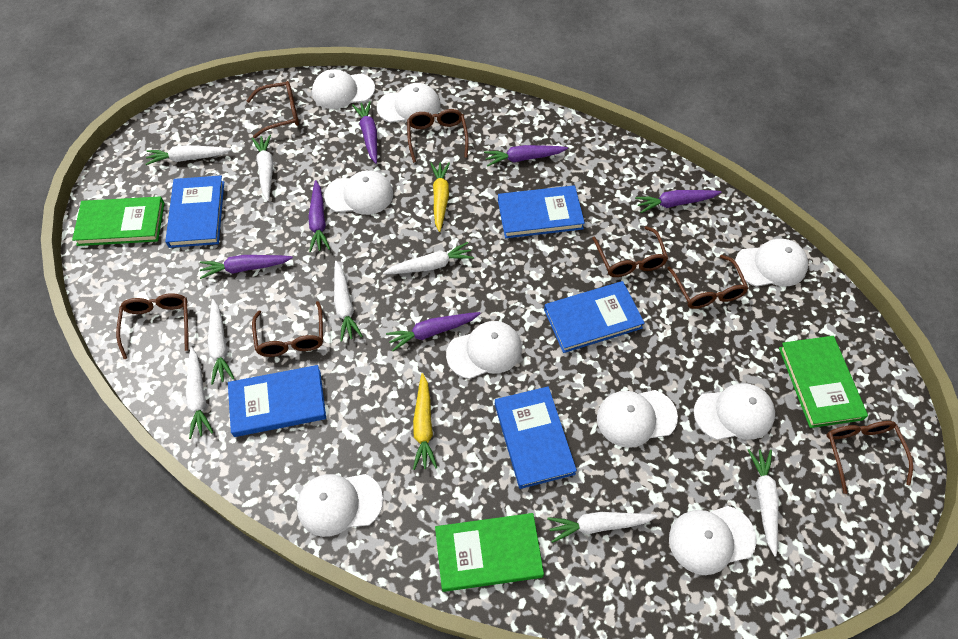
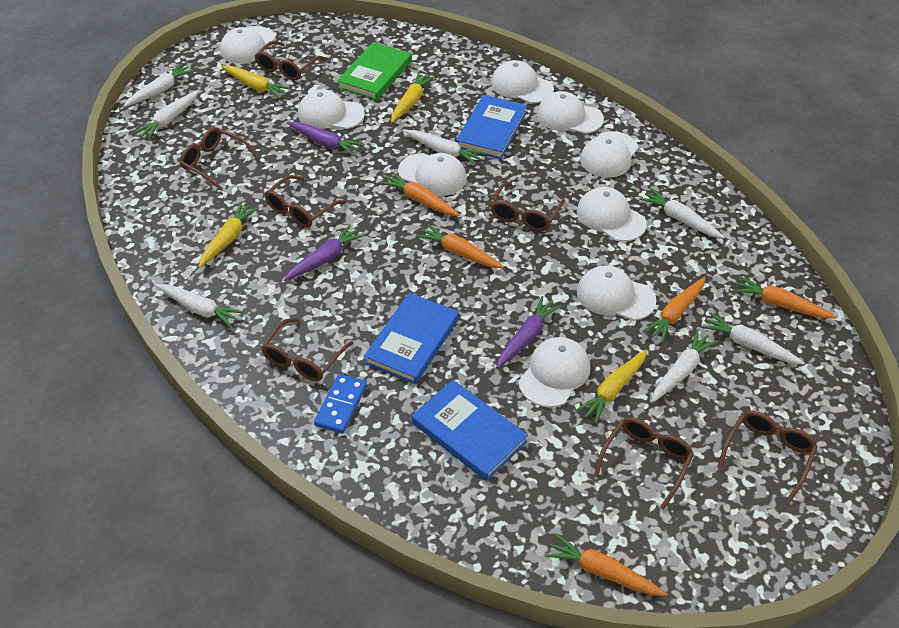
blue book: 5 -> 3
blue domino: 0 -> 1
green book: 3 -> 1
orange carrot: 0 -> 5
purple carrot: 6 -> 3
white carrot: 8 -> 7
yellow carrot: 2 -> 4

